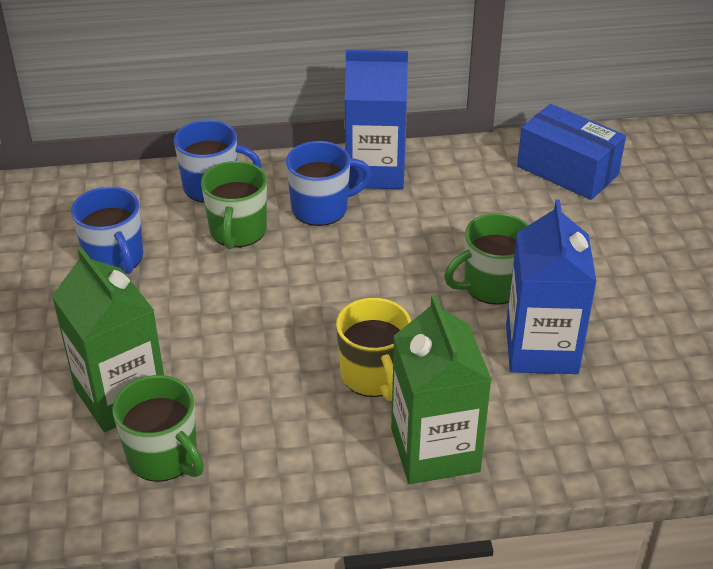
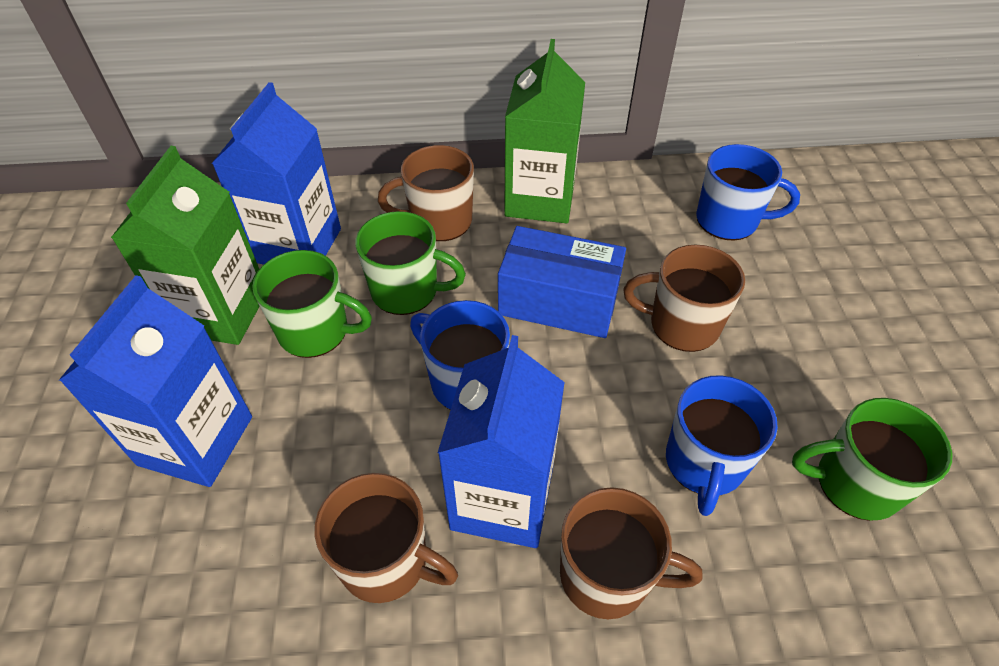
blue carton: 2 -> 3
brown mug: 0 -> 4
yellow mug: 1 -> 0

